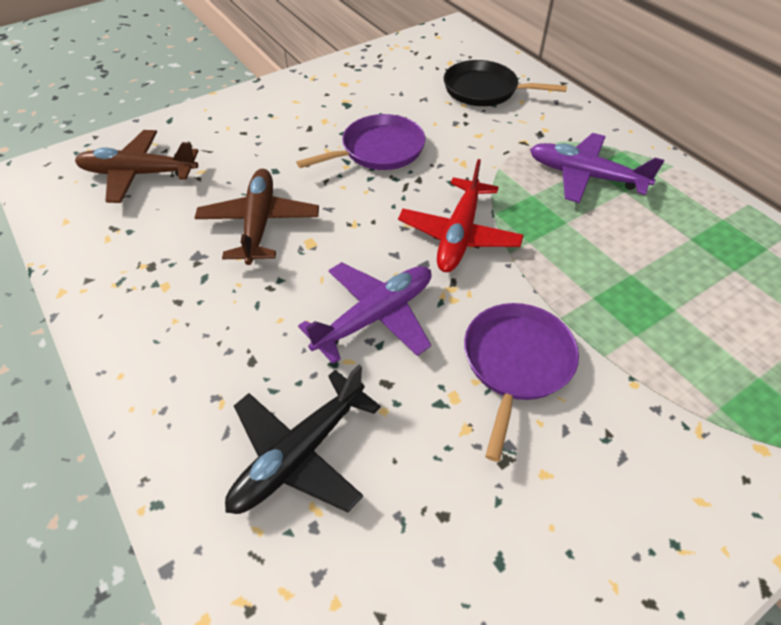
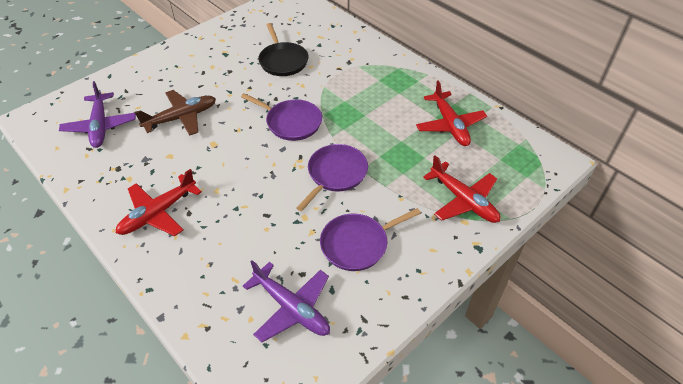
black plane: 1 -> 0
brown plane: 2 -> 1
purple pan: 2 -> 3
red plane: 1 -> 3

